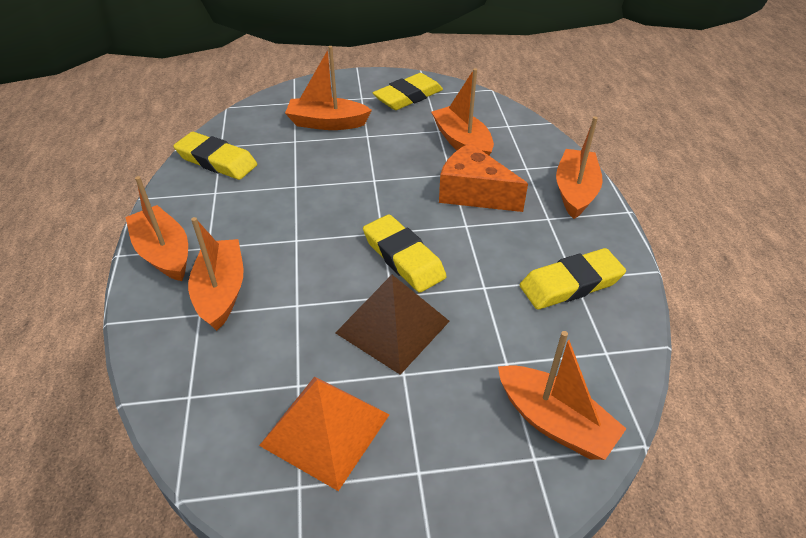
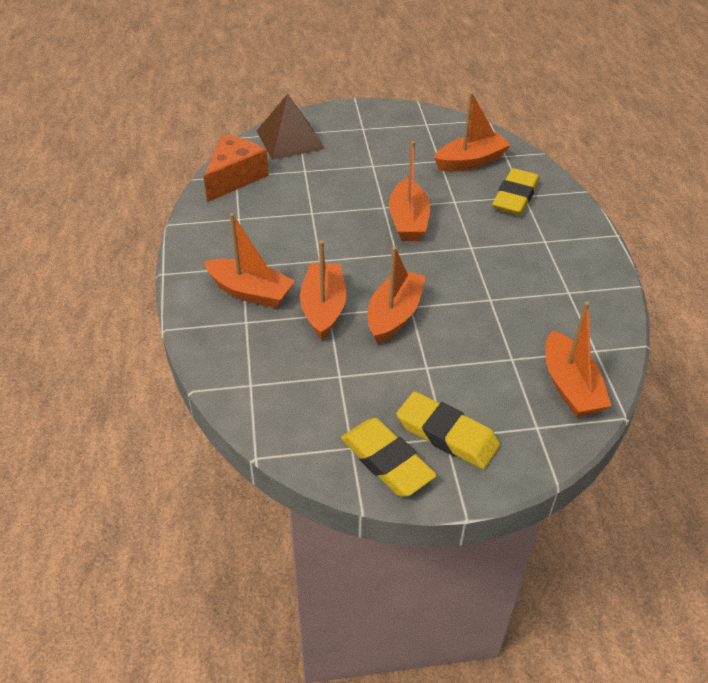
orange pyramid: 1 -> 0
yellow eraser: 4 -> 3

